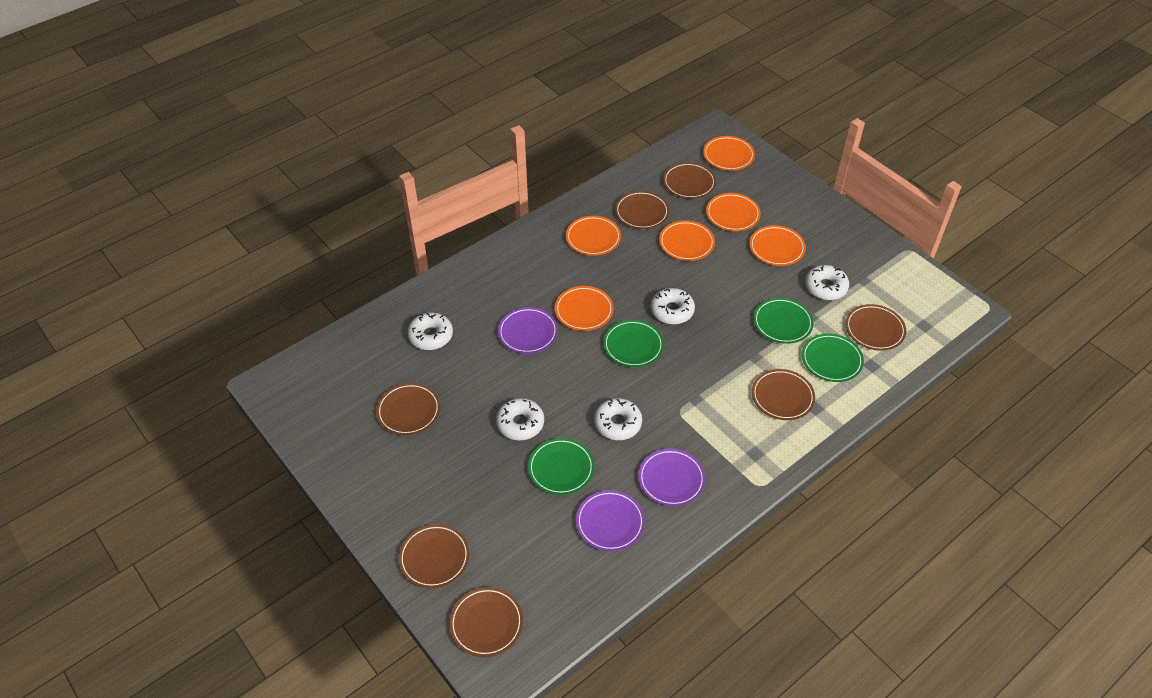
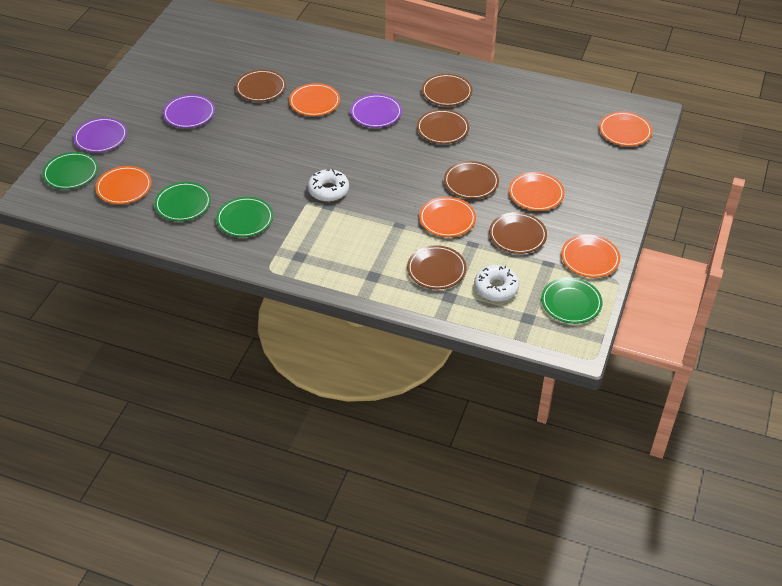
brown plate: 7 -> 6
white donut: 5 -> 2

